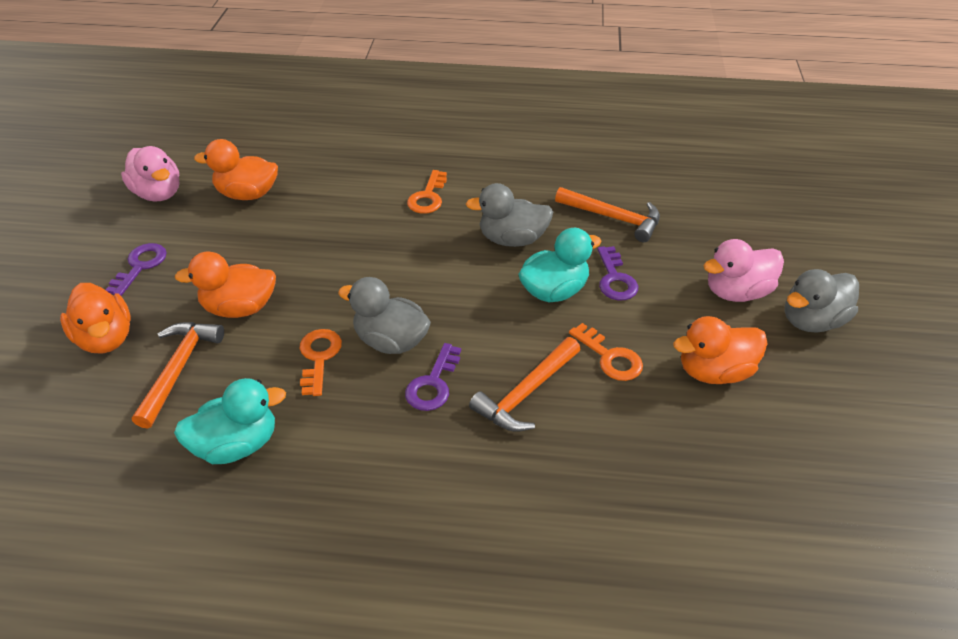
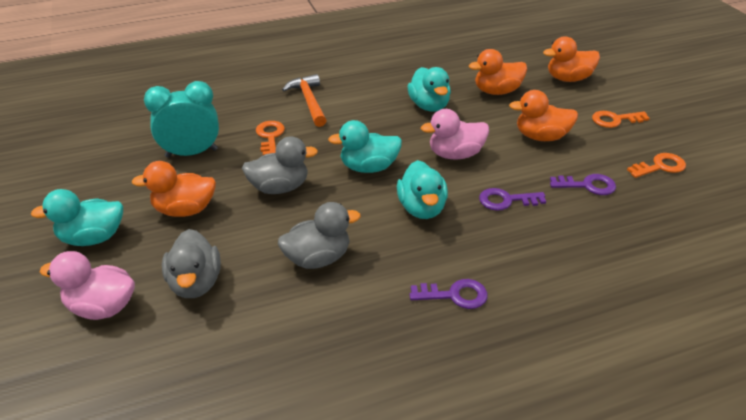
orange hammer: 3 -> 1
turquoise clock: 0 -> 1
turquoise duck: 2 -> 4

